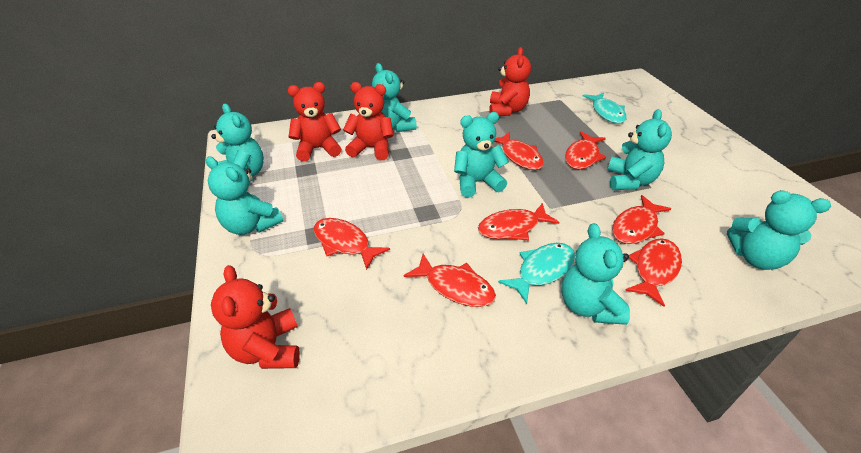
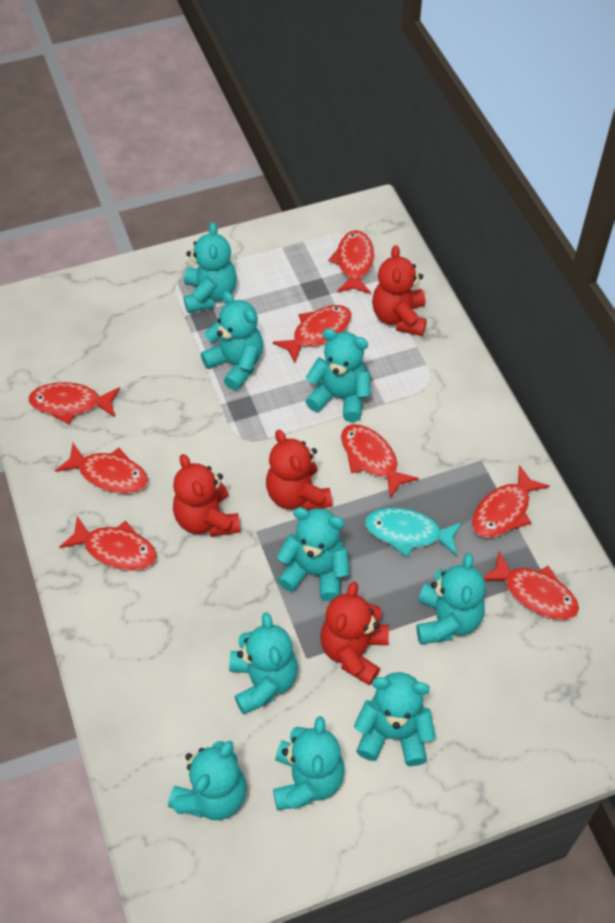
red fish: 7 -> 8
turquoise fish: 2 -> 1
turquoise teddy bear: 7 -> 9

